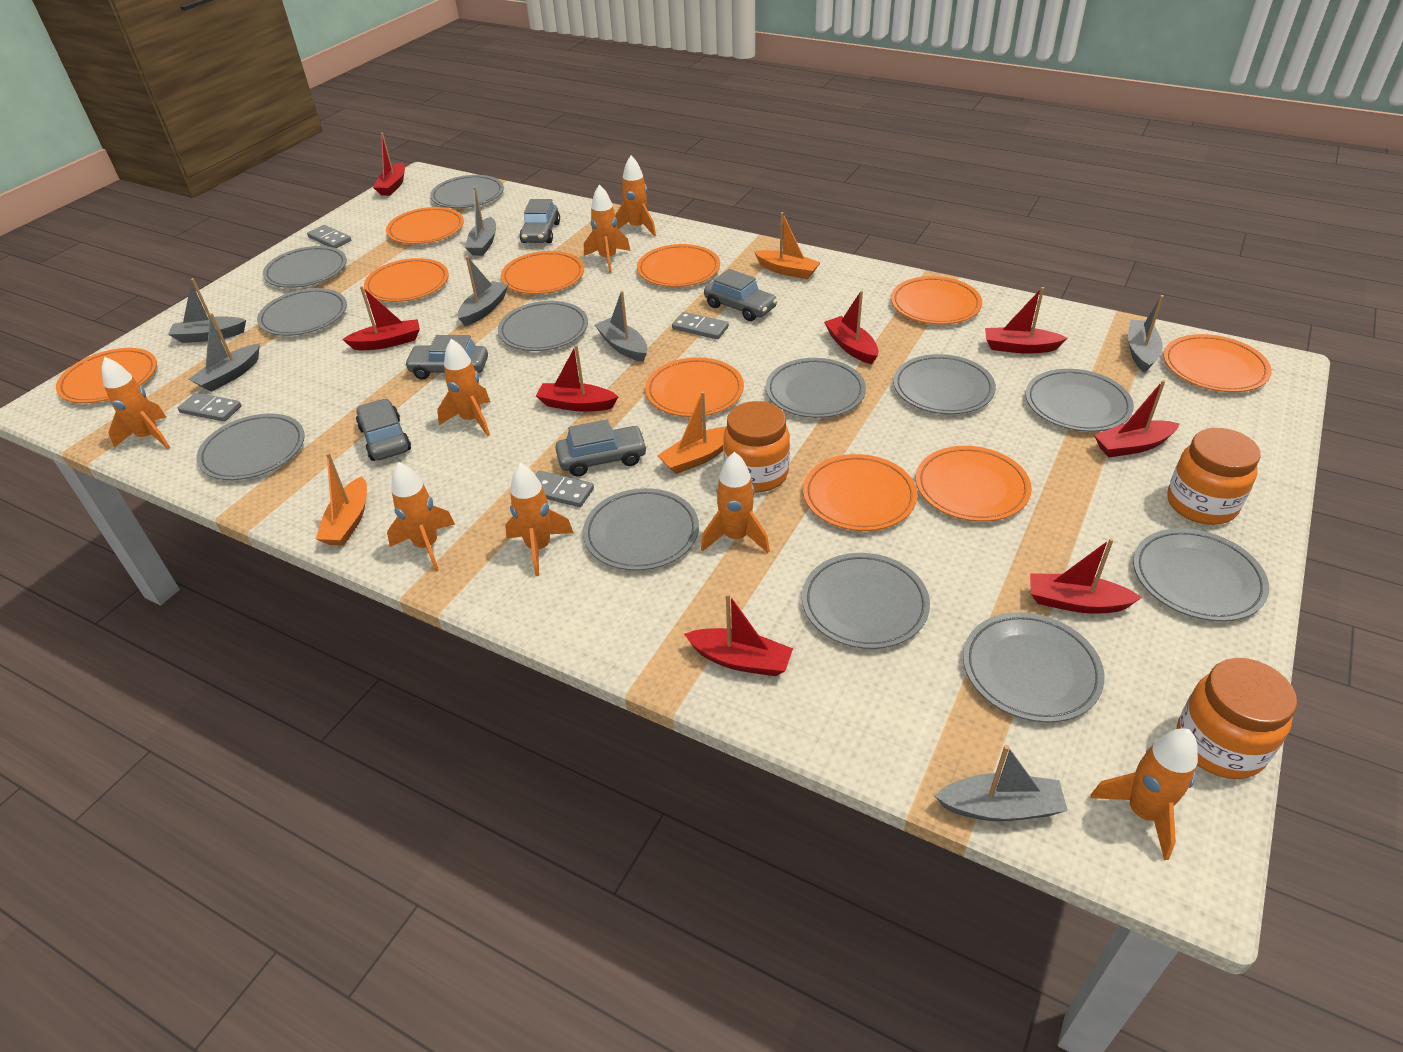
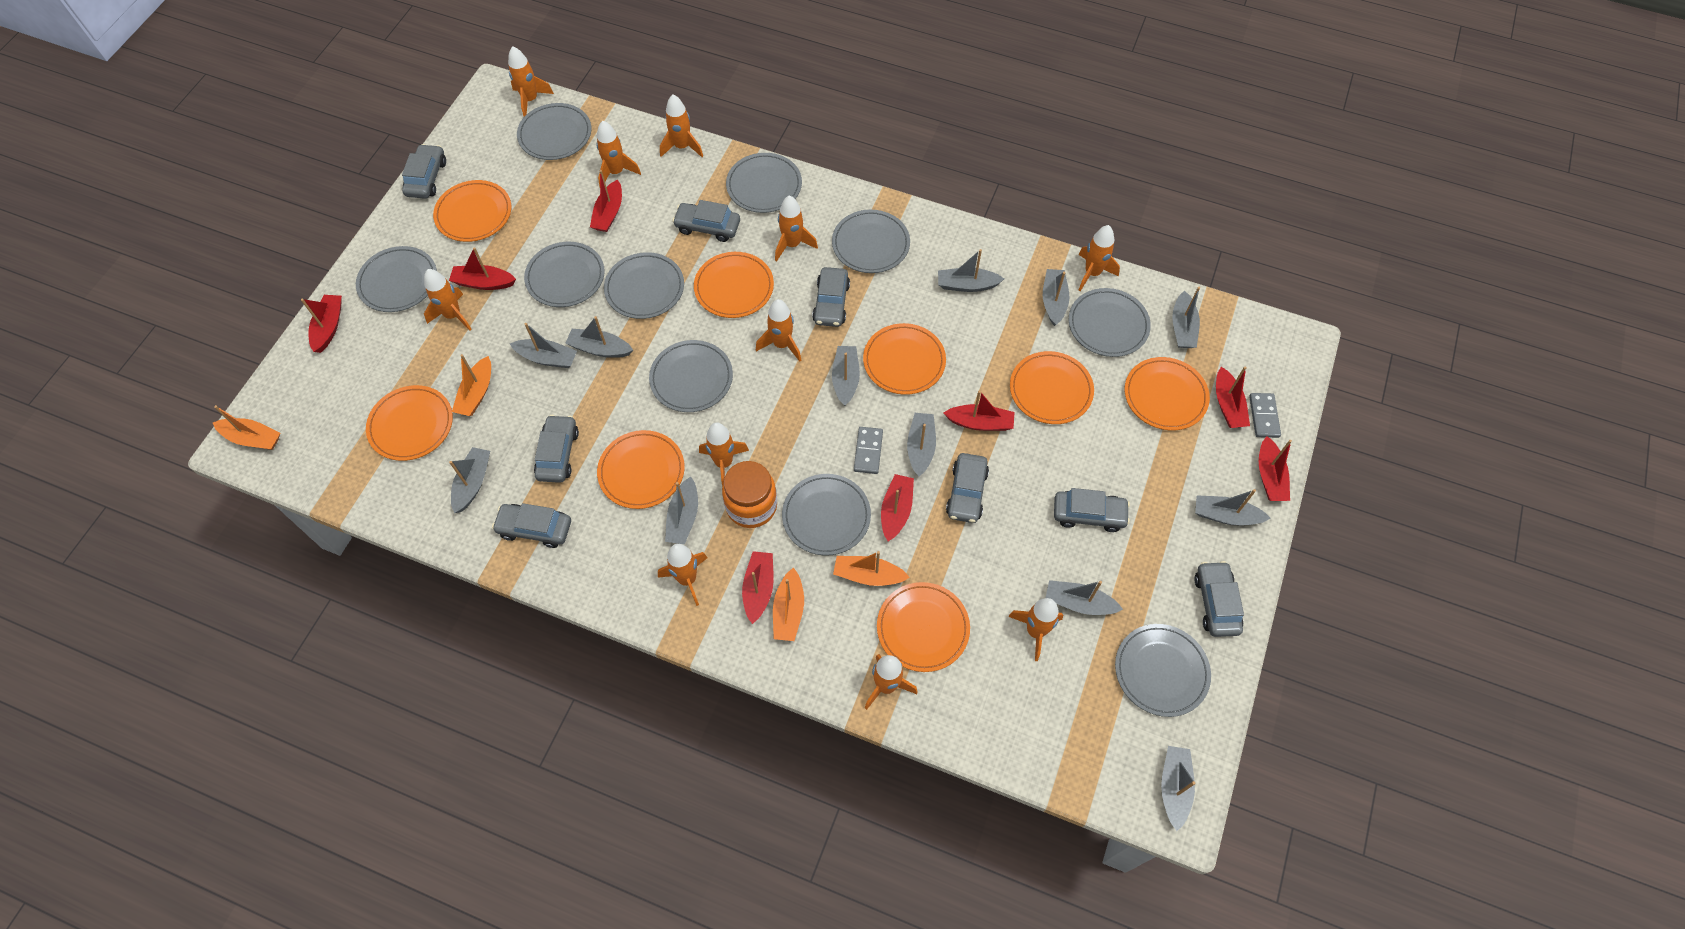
grey boat: 7 -> 12
grey car: 5 -> 8
grey domino: 4 -> 2
grey plate: 12 -> 10
orange boat: 3 -> 4
orange jar: 3 -> 1
orange plate: 10 -> 8
orange rocket: 8 -> 11

